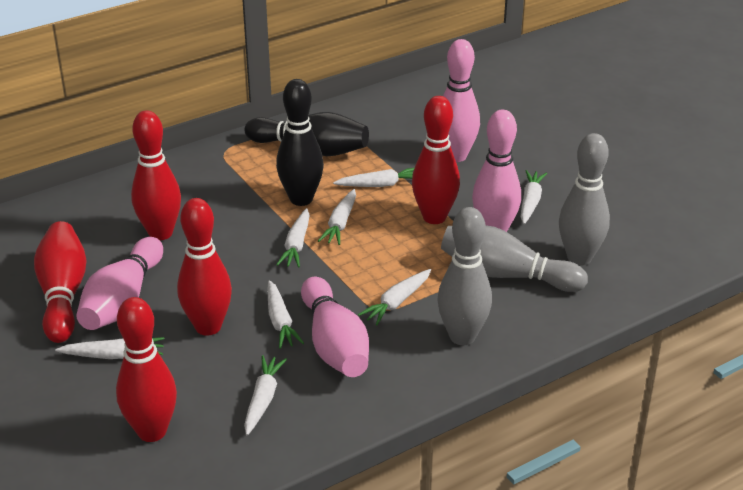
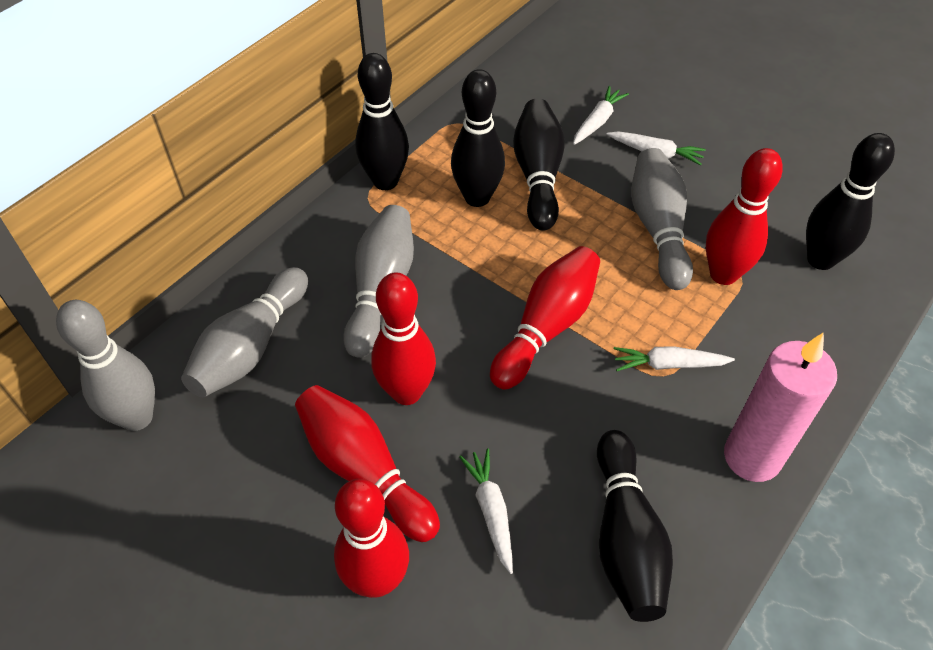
black bowling pin: 2 -> 5
grey bowling pin: 3 -> 4
pink bowling pin: 4 -> 0
pink candle: 0 -> 1
white carrot: 8 -> 4

